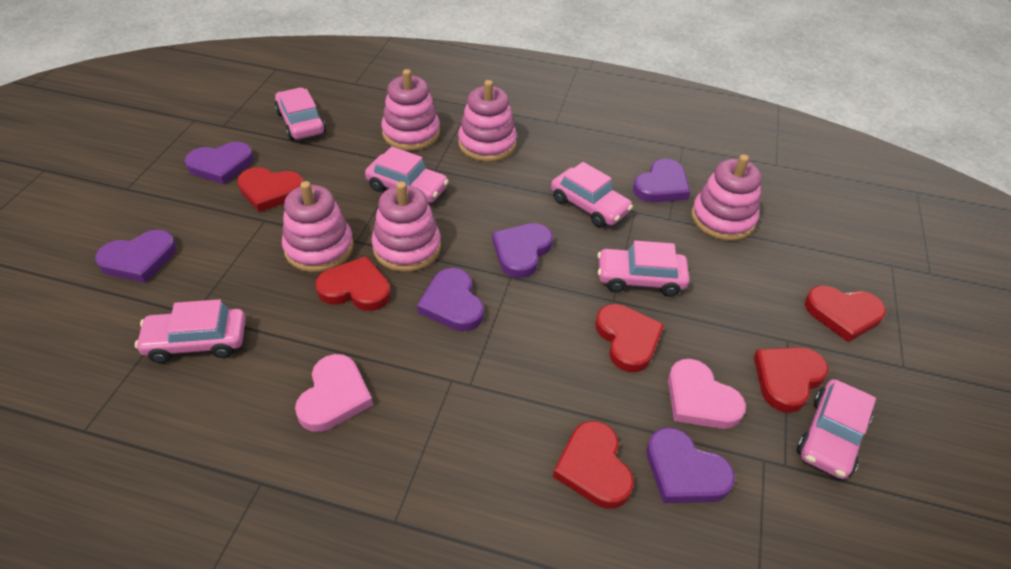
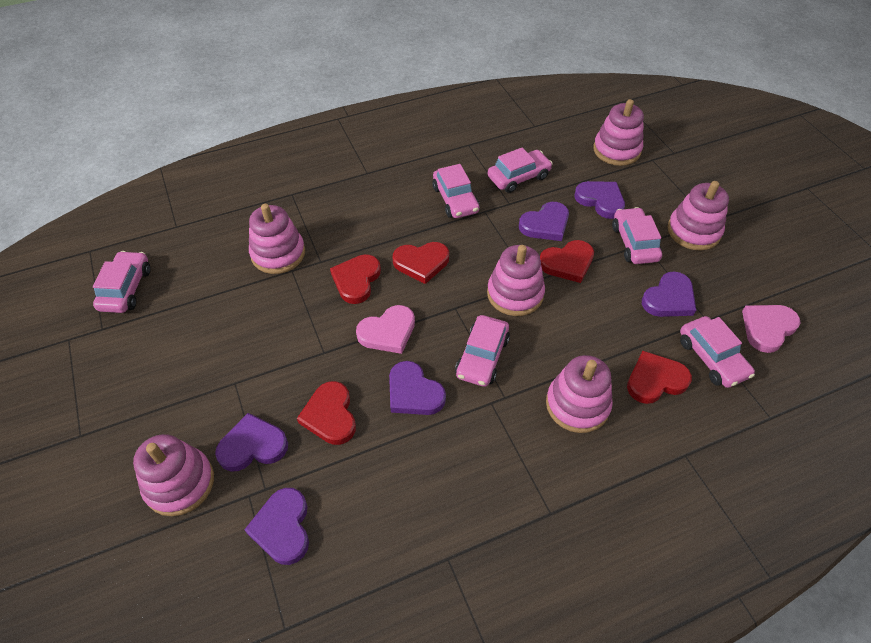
pink stacking toy: 5 -> 6
red heart: 6 -> 5

